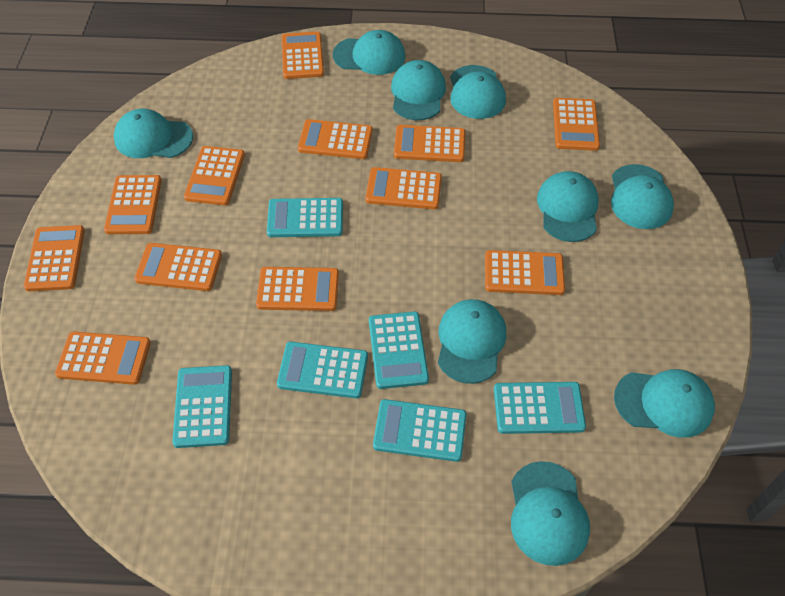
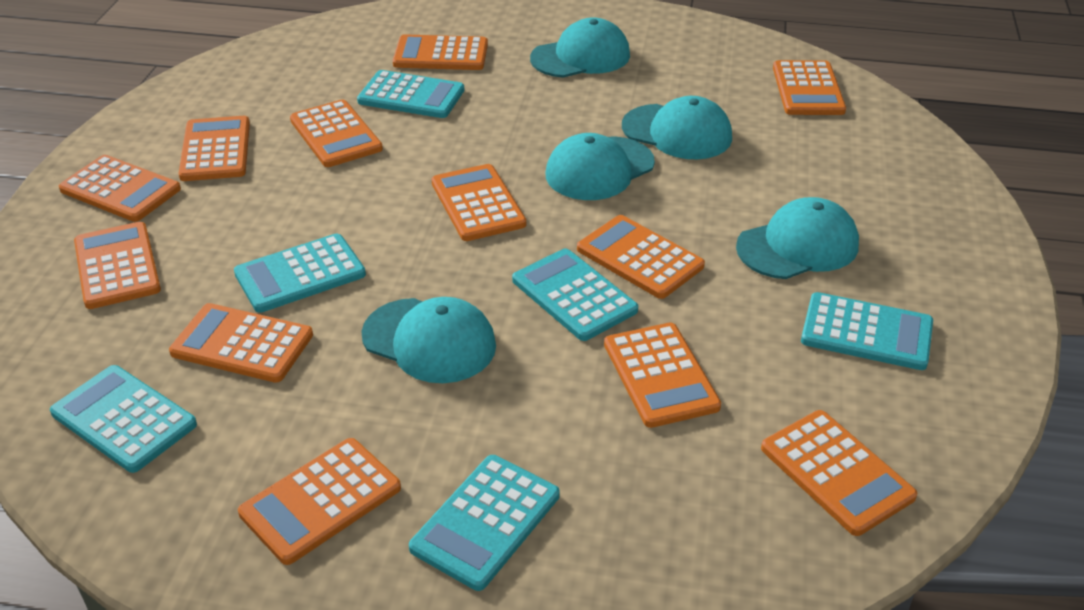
turquoise cap: 9 -> 5

